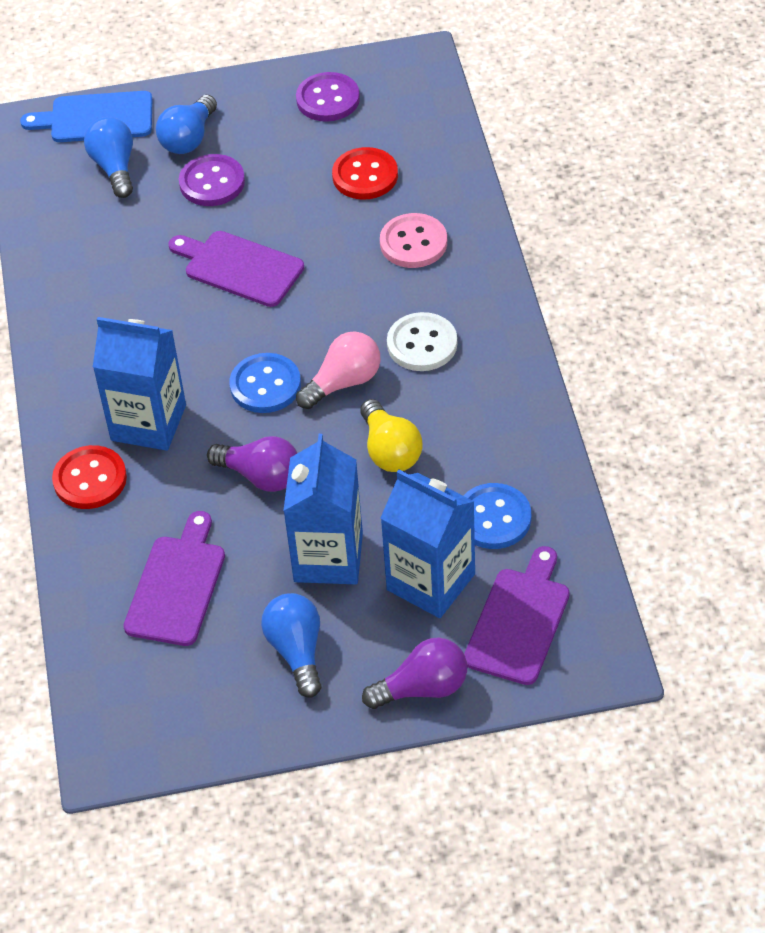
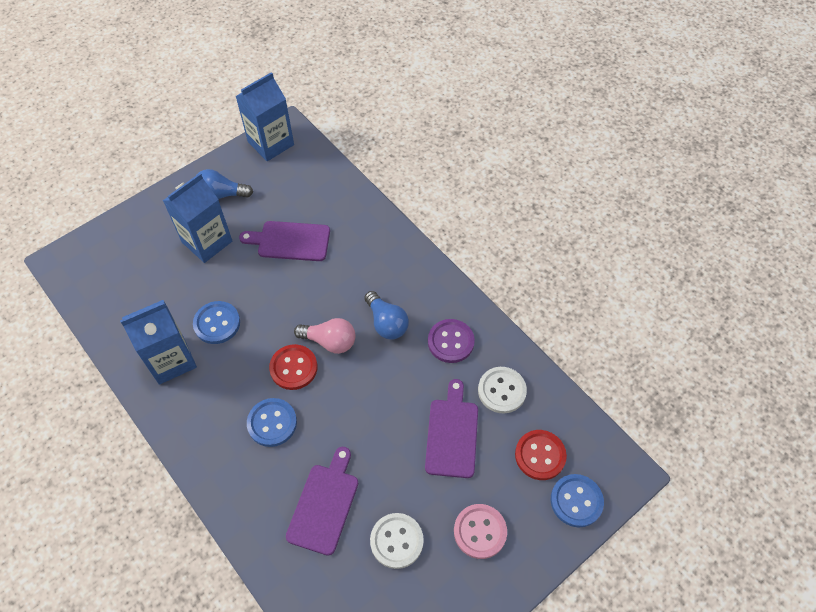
blue button: 2 -> 3
blue cutting board: 1 -> 0
blue light bulb: 3 -> 2
purple button: 2 -> 1
purple light bulb: 2 -> 0
white button: 1 -> 2
yellow light bulb: 1 -> 0

